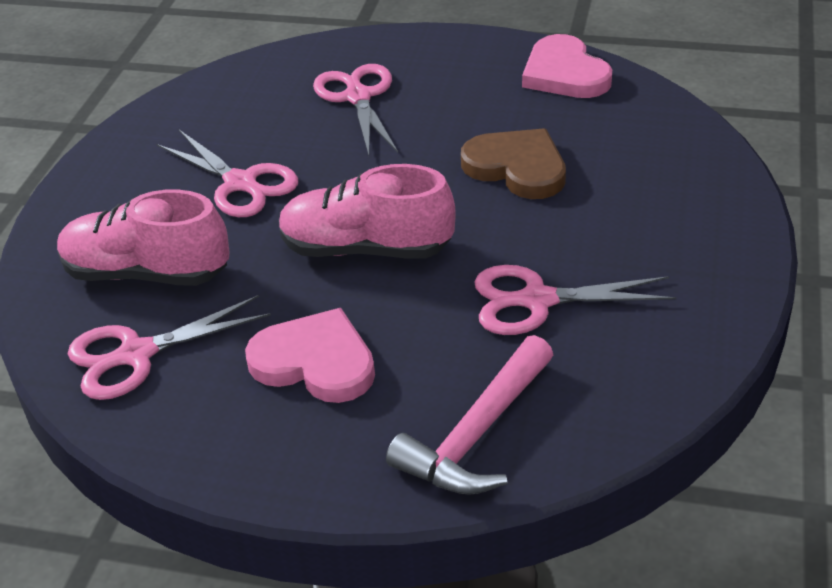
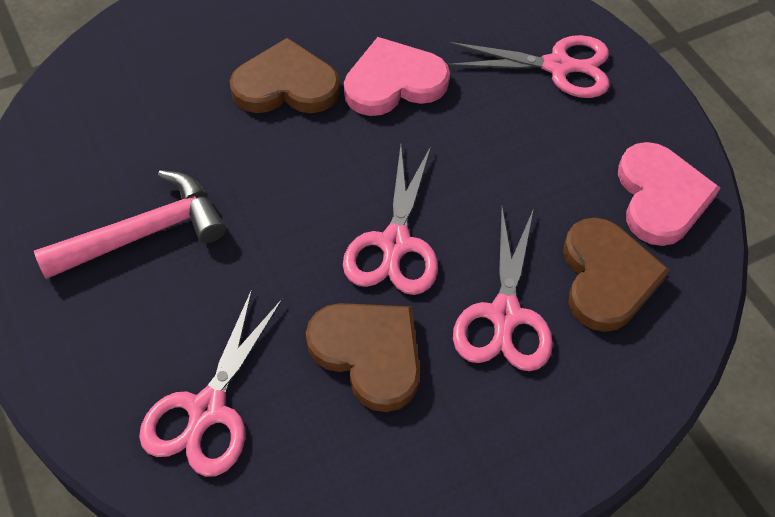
brown heart: 1 -> 3
pink shoe: 2 -> 0

